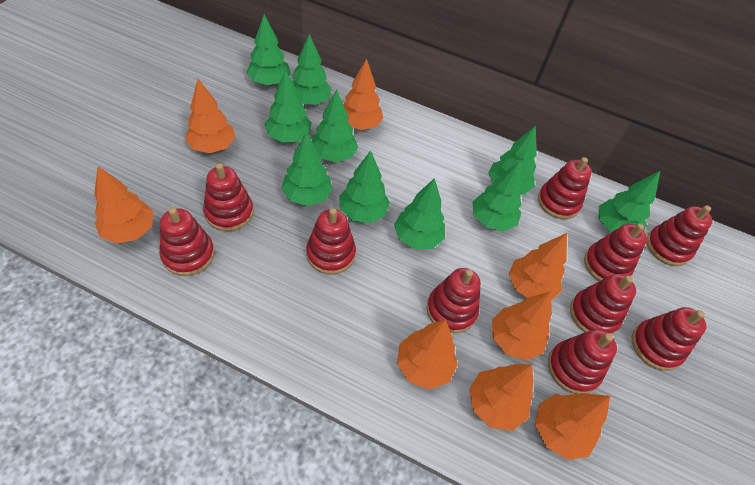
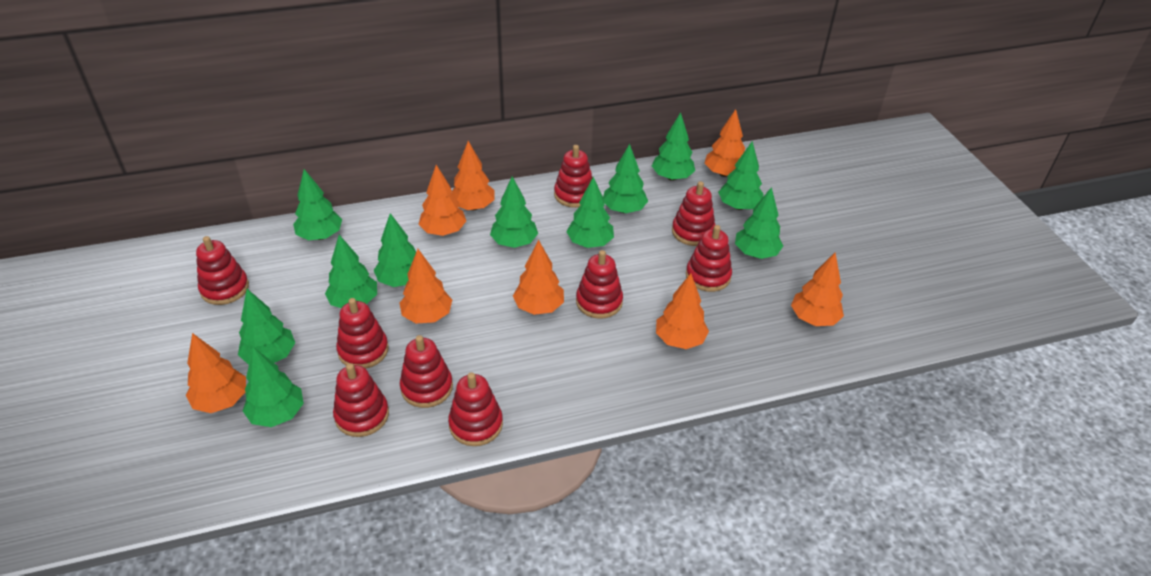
green tree: 10 -> 11
red stacking toy: 10 -> 9

